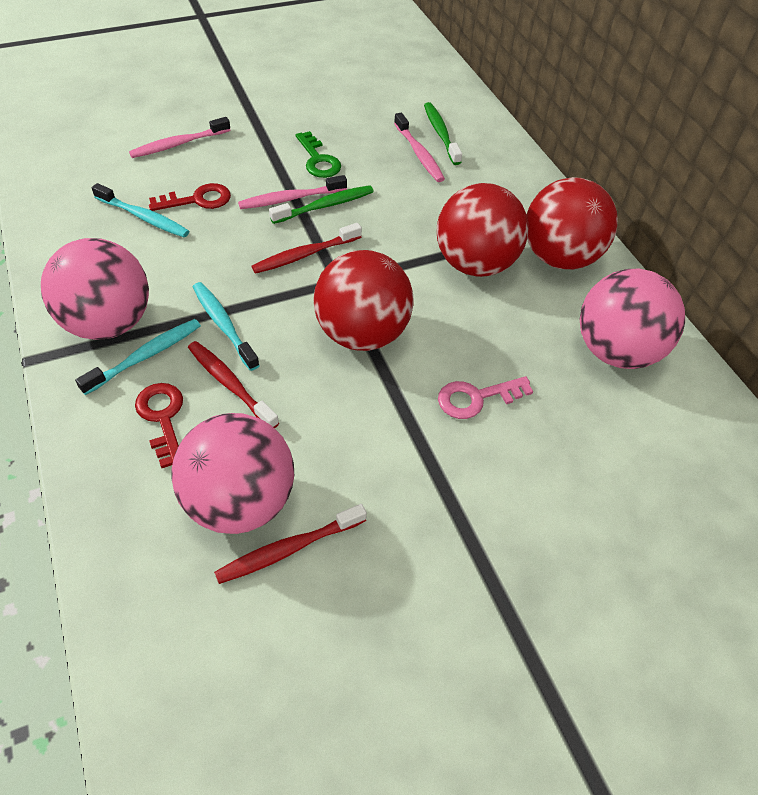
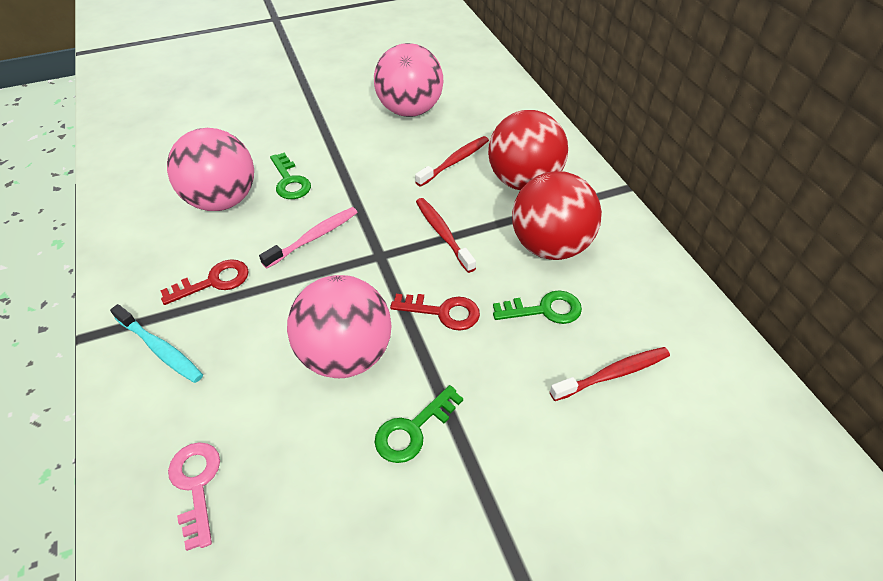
green key: 1 -> 3
green toothbrush: 2 -> 0
pink toothbrush: 3 -> 1
red ball: 3 -> 2
turquoise toothbrush: 3 -> 1

